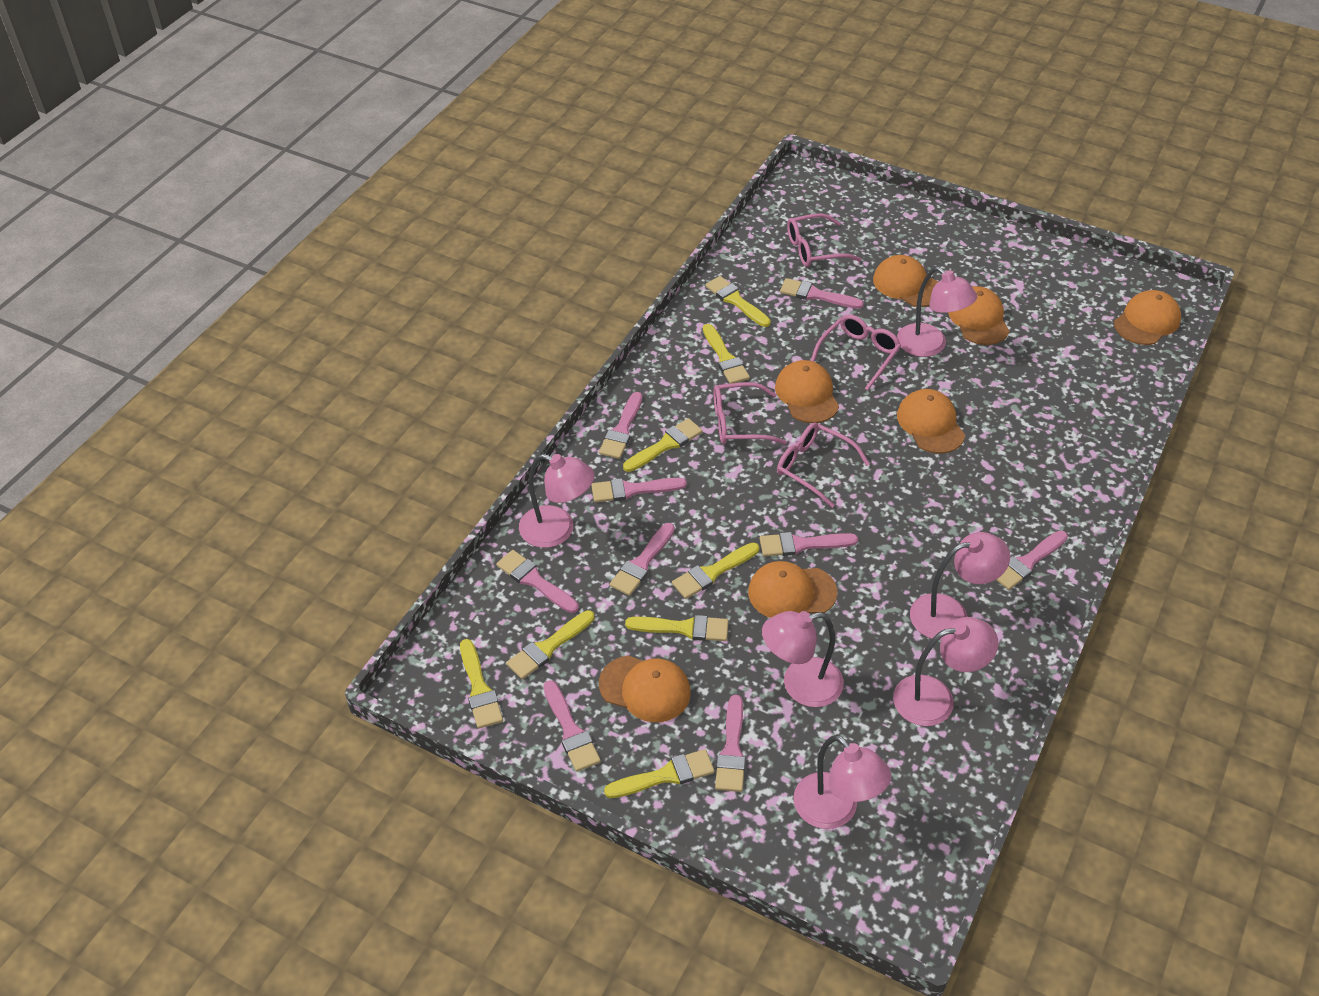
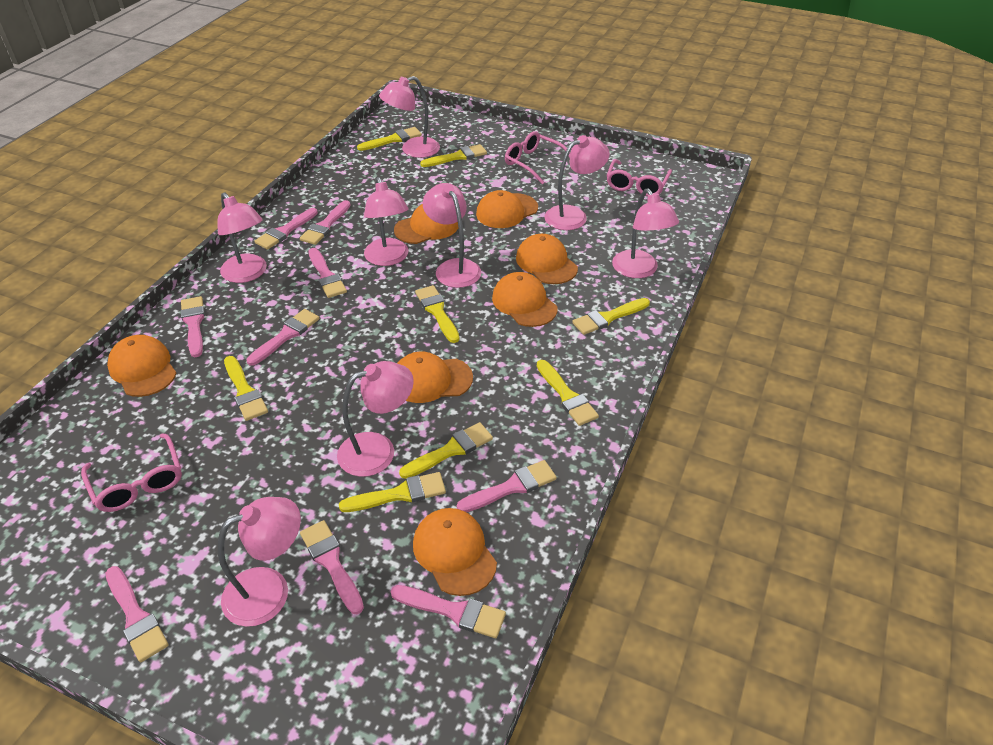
pink glasses: 4 -> 3
pink lamp: 6 -> 8

